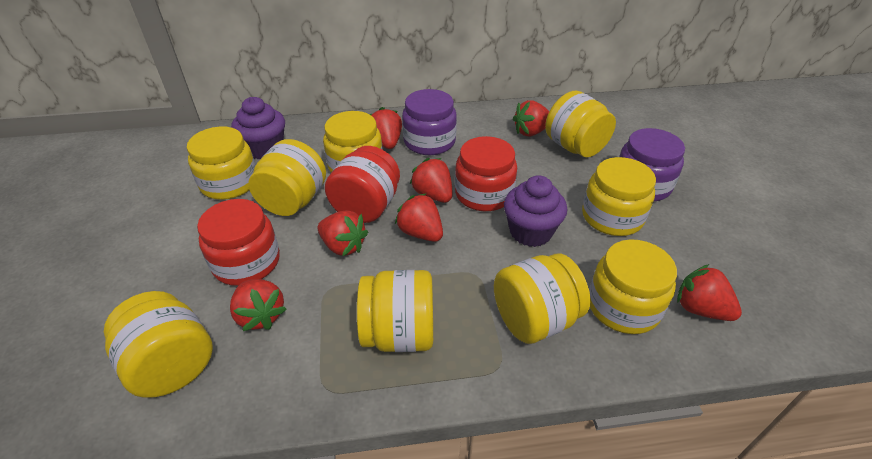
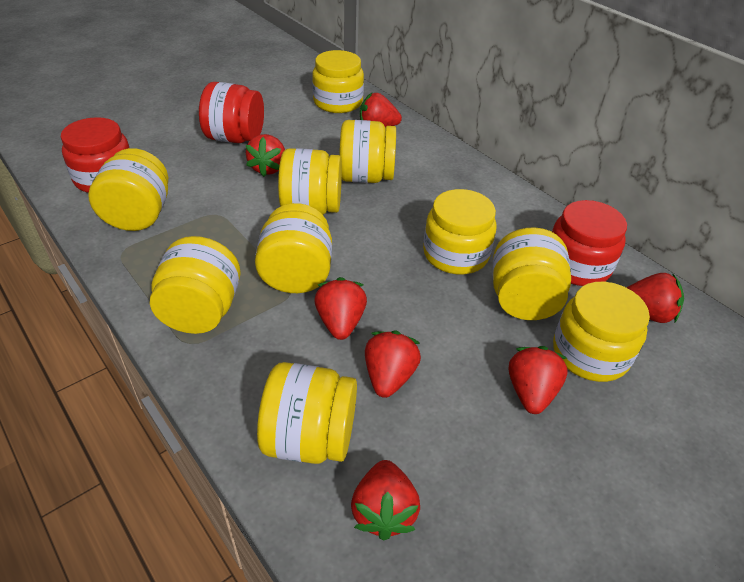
purple cupcake: 2 -> 0
purple jar: 2 -> 0
yellow jar: 9 -> 10

